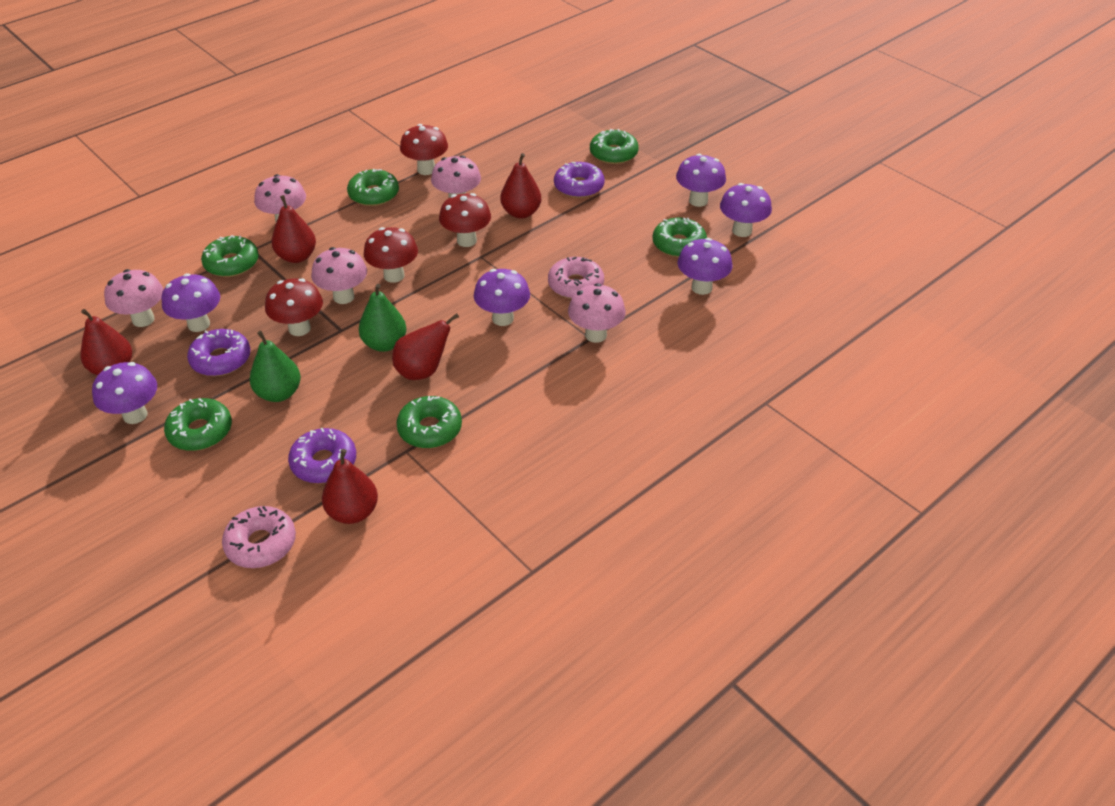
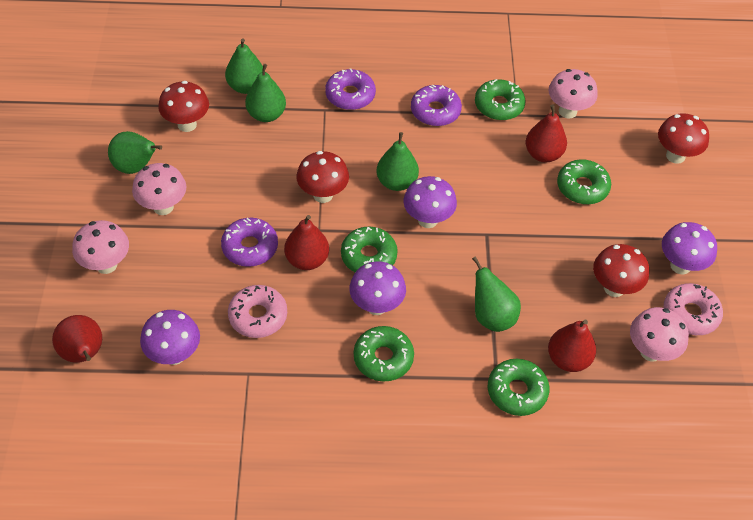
green donut: 6 -> 5
green pear: 2 -> 5
pink mushroom: 5 -> 4
purple mushroom: 6 -> 4
red pear: 5 -> 4

